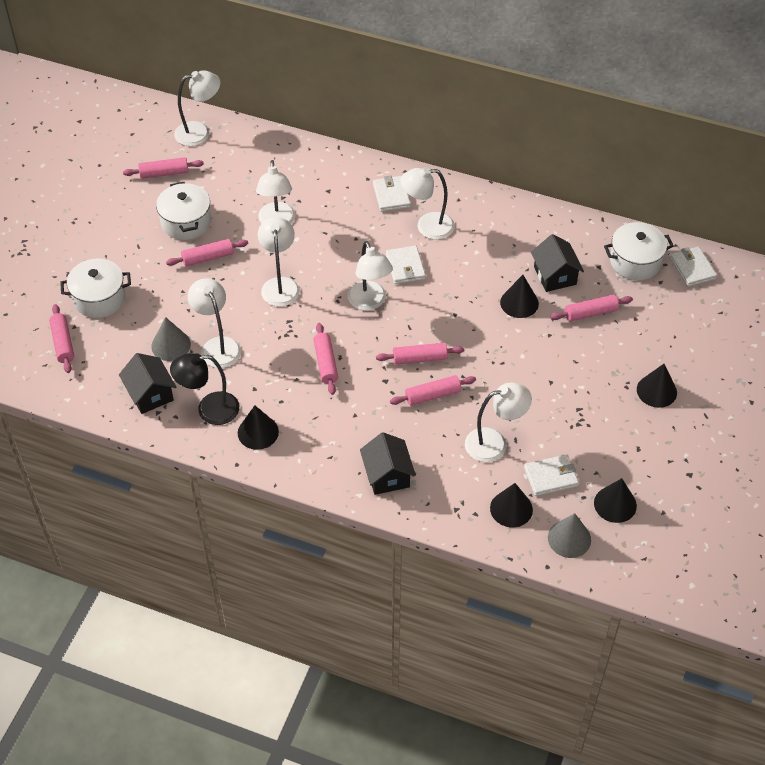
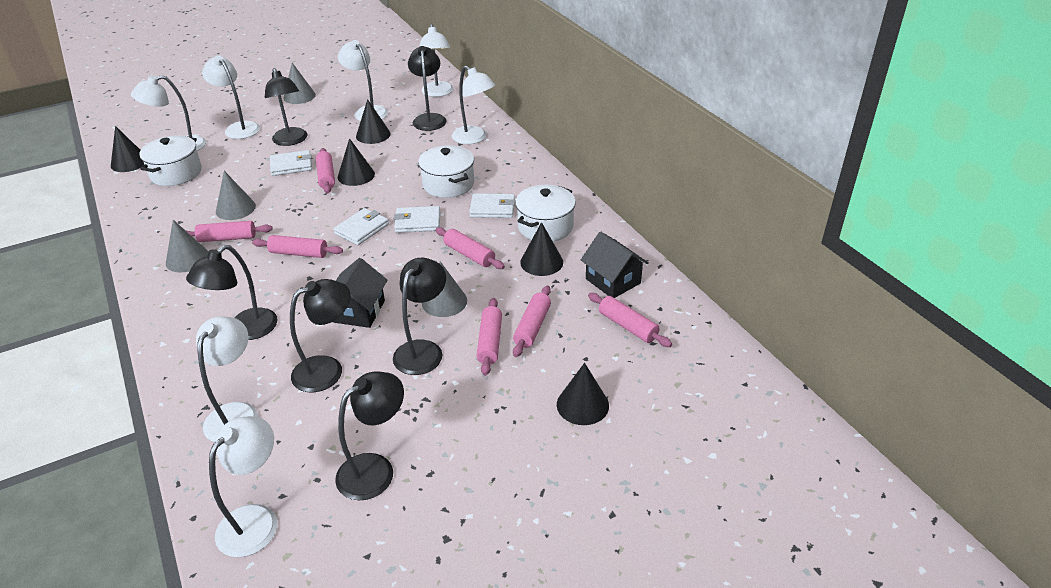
black house: 3 -> 2
black lamp: 1 -> 6
grey cone: 2 -> 4

